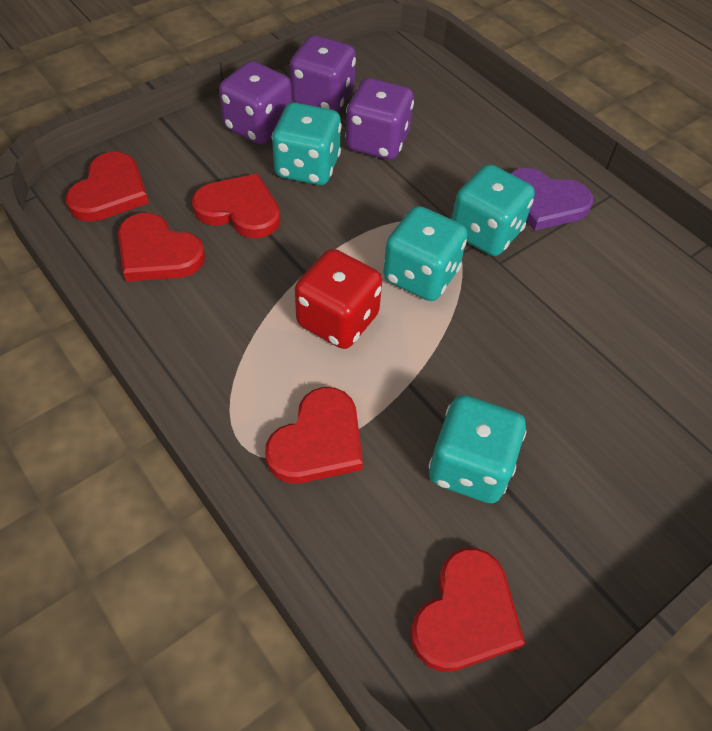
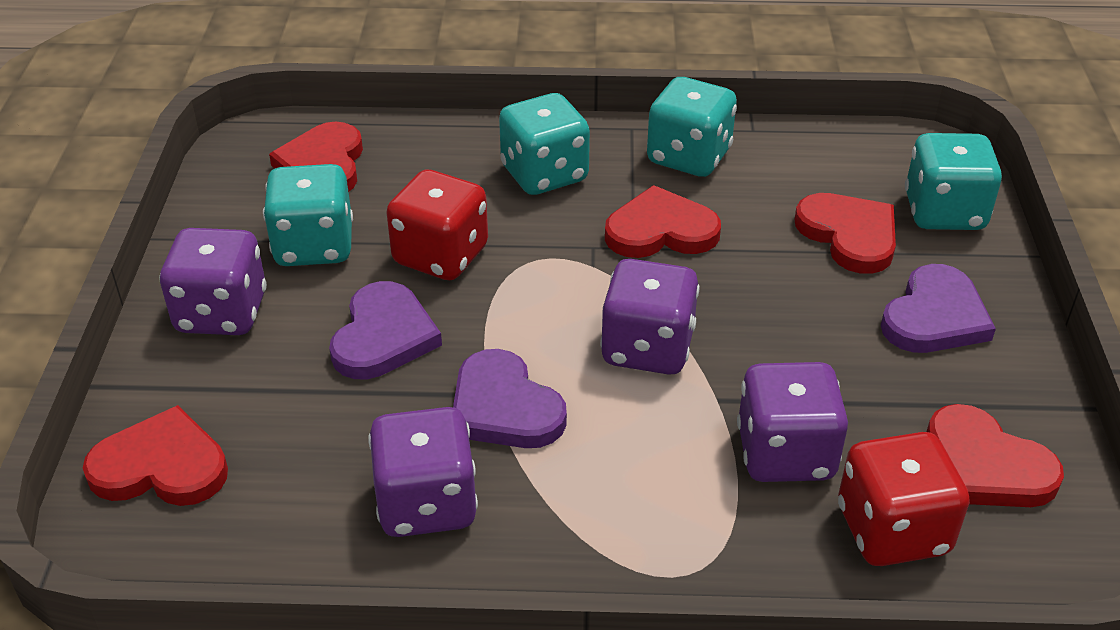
purple dice: 3 -> 4
purple heart: 1 -> 3
red dice: 1 -> 2

